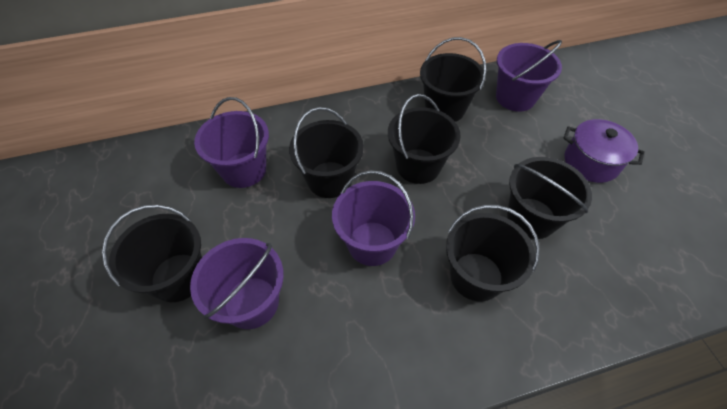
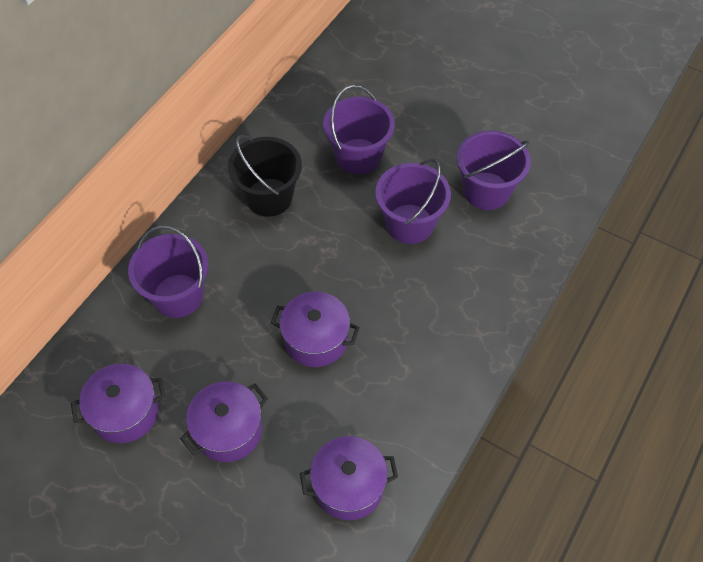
black bucket: 6 -> 1
purple pot: 1 -> 4

